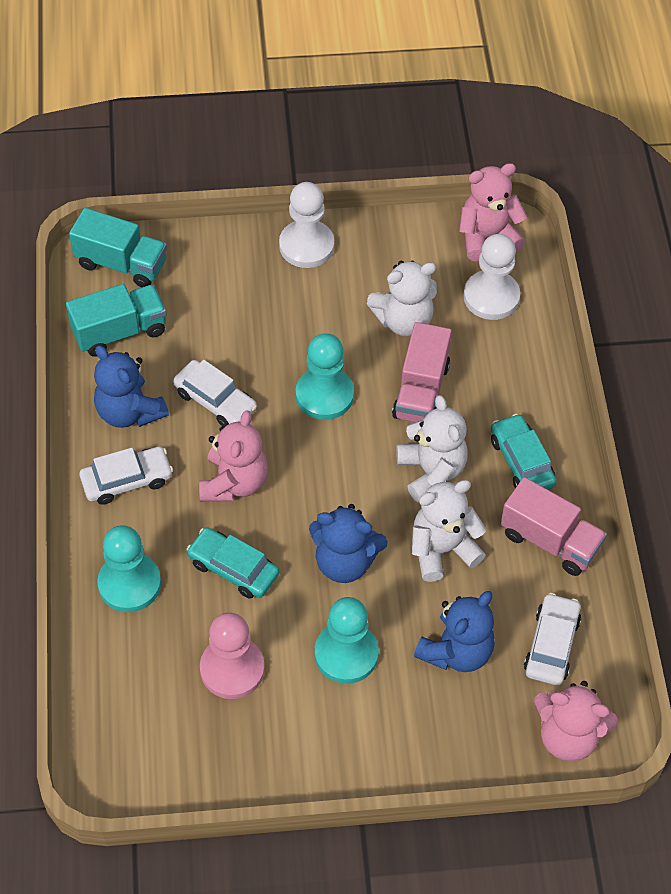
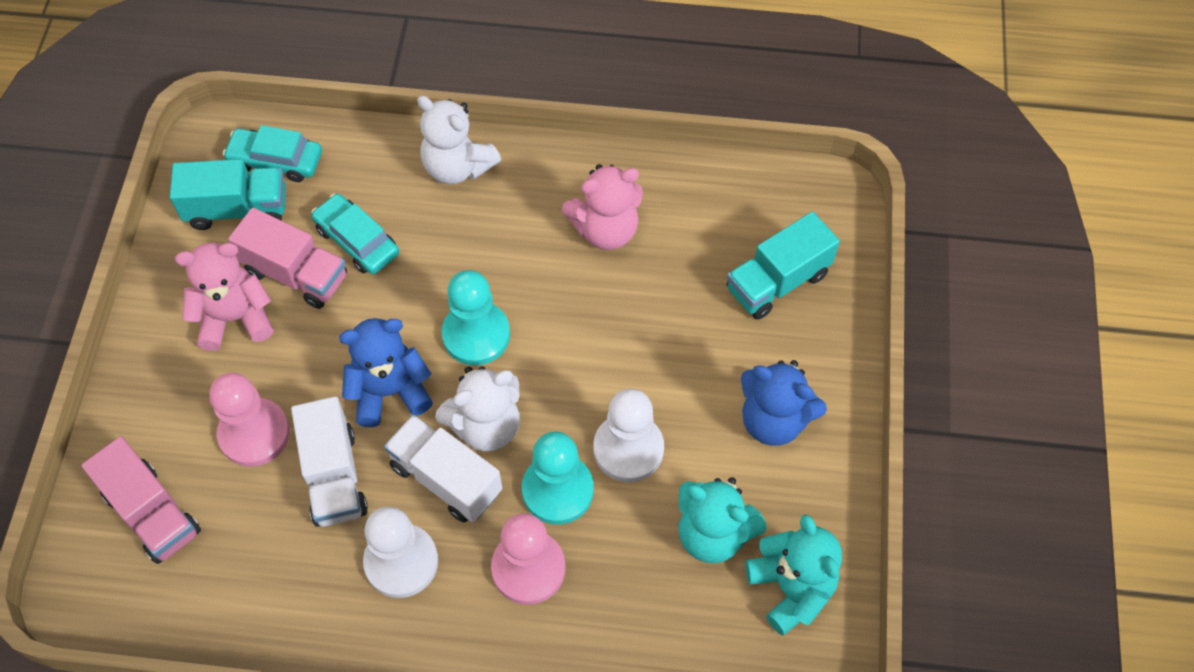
blue teddy bear: 3 -> 2
pink pawn: 1 -> 2
pink teddy bear: 3 -> 2
turquoise pawn: 3 -> 2
turquoise teddy bear: 0 -> 2
white car: 3 -> 0
white teddy bear: 3 -> 2
white truck: 0 -> 2

